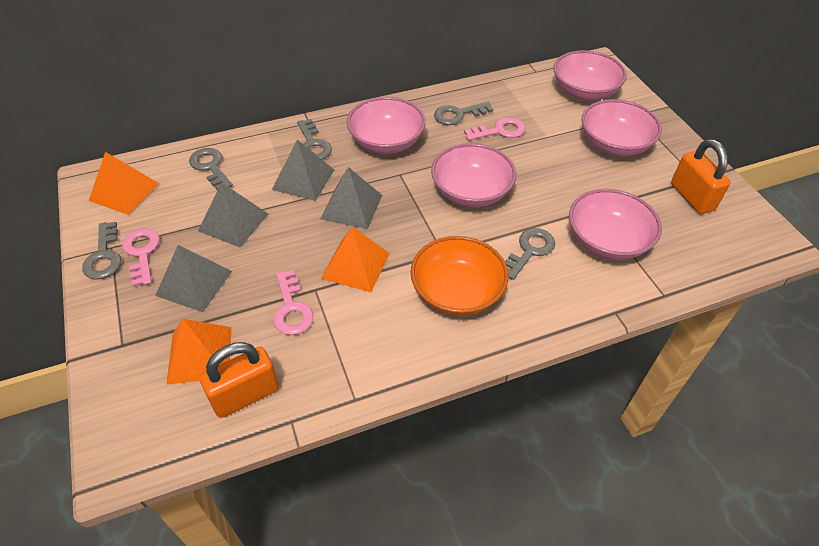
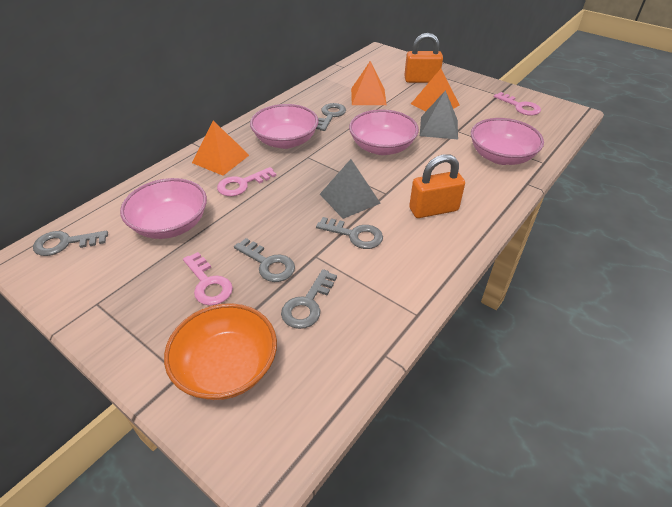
grey pyramid: 4 -> 2
pink bowl: 5 -> 4

